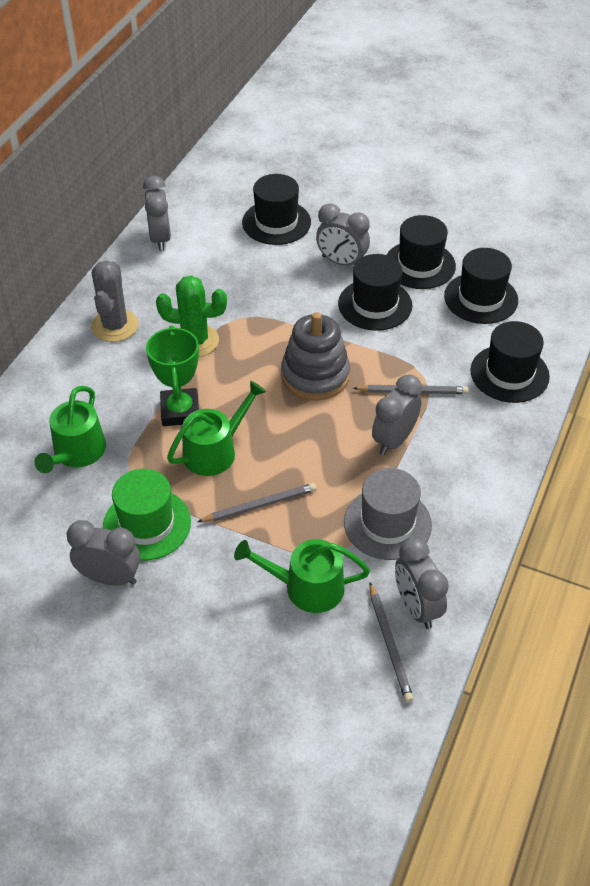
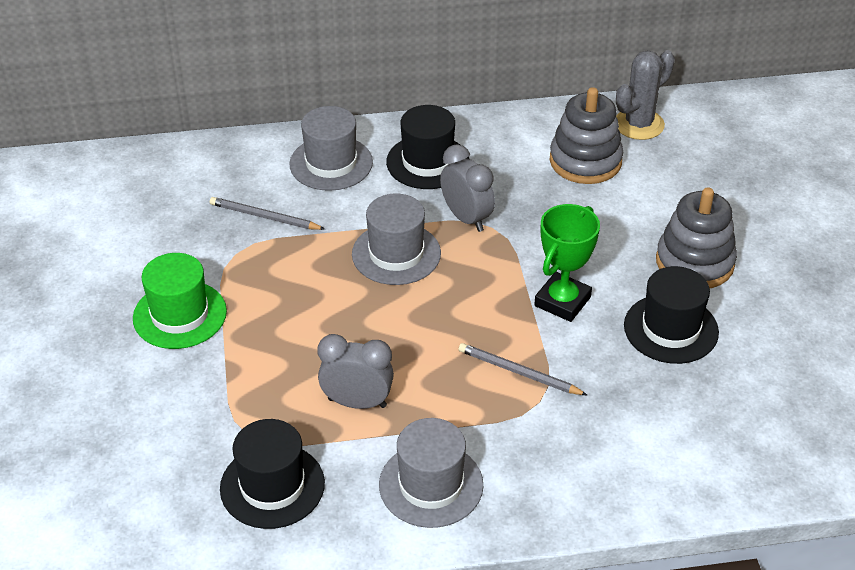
black hat: 5 -> 3
green cactus: 1 -> 0
green watering can: 3 -> 0
grey clock: 5 -> 2
grey hat: 1 -> 3
grey pencil: 3 -> 2
grey stacking toy: 1 -> 2

